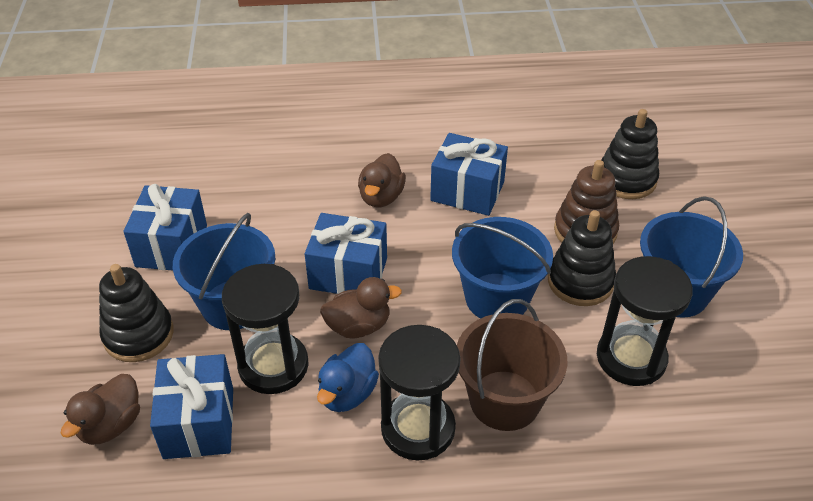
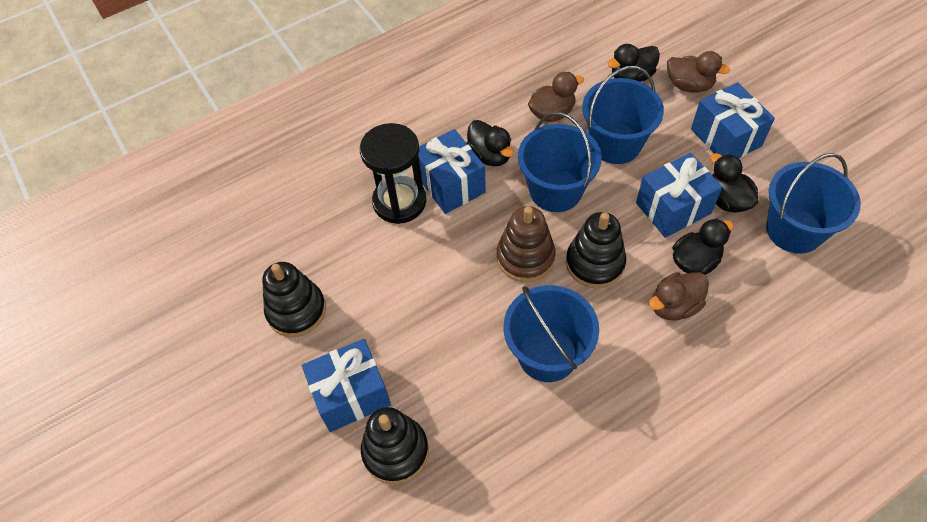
black duck: 0 -> 4
black hourglass: 3 -> 1
blue bucket: 3 -> 4
blue duck: 1 -> 0
brown bucket: 1 -> 0

